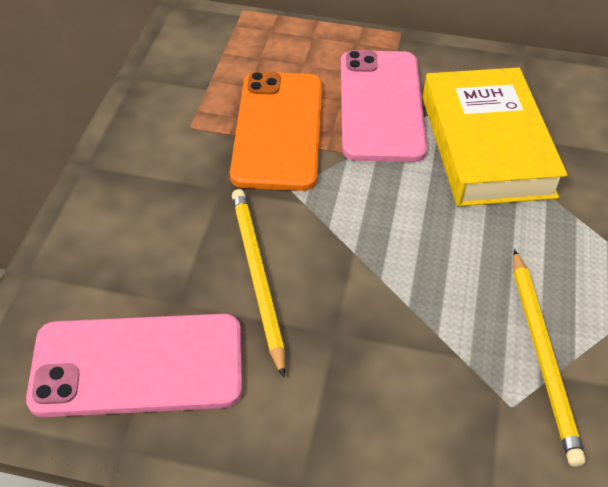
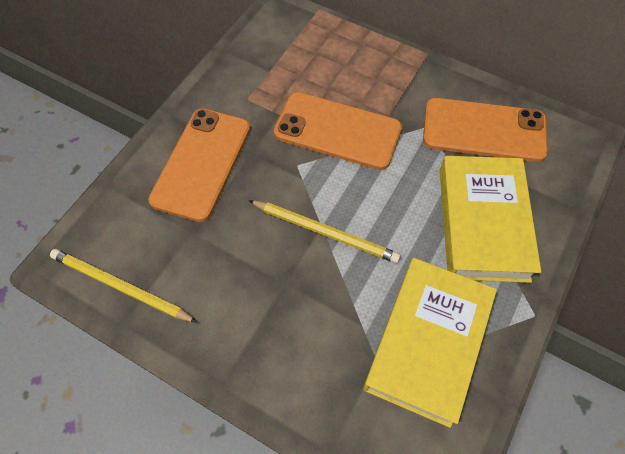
orange phone: 1 -> 3
pink phone: 2 -> 0
yellow book: 1 -> 2

